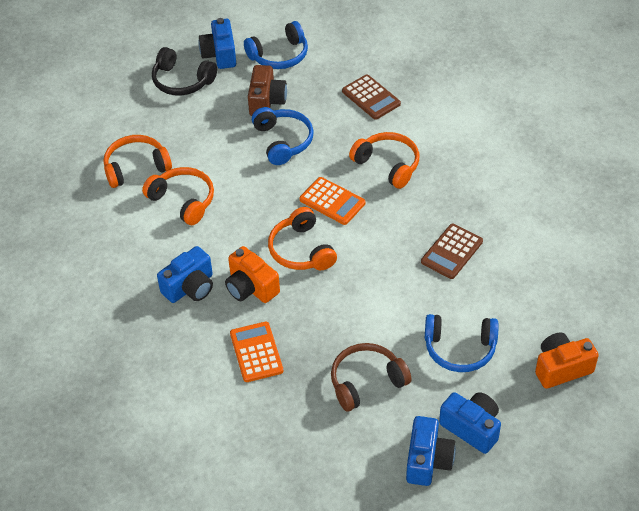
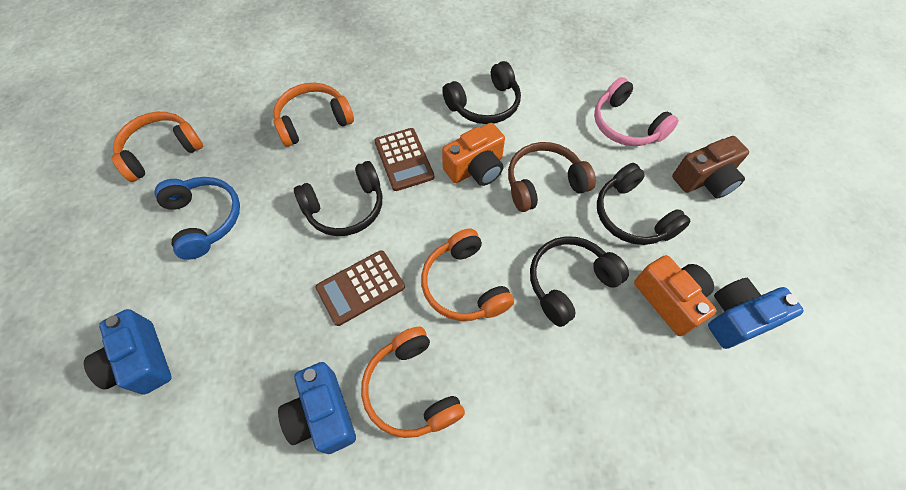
black headphones: 1 -> 4
blue camera: 4 -> 3
blue headphones: 3 -> 1
orange calculator: 2 -> 0
pink headphones: 0 -> 1

